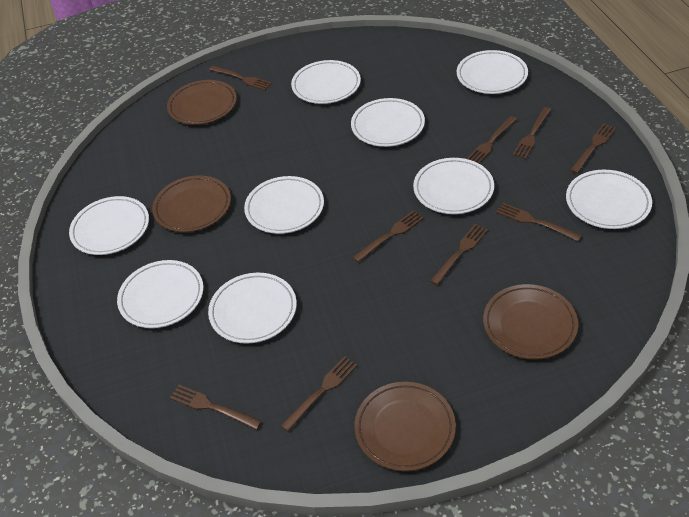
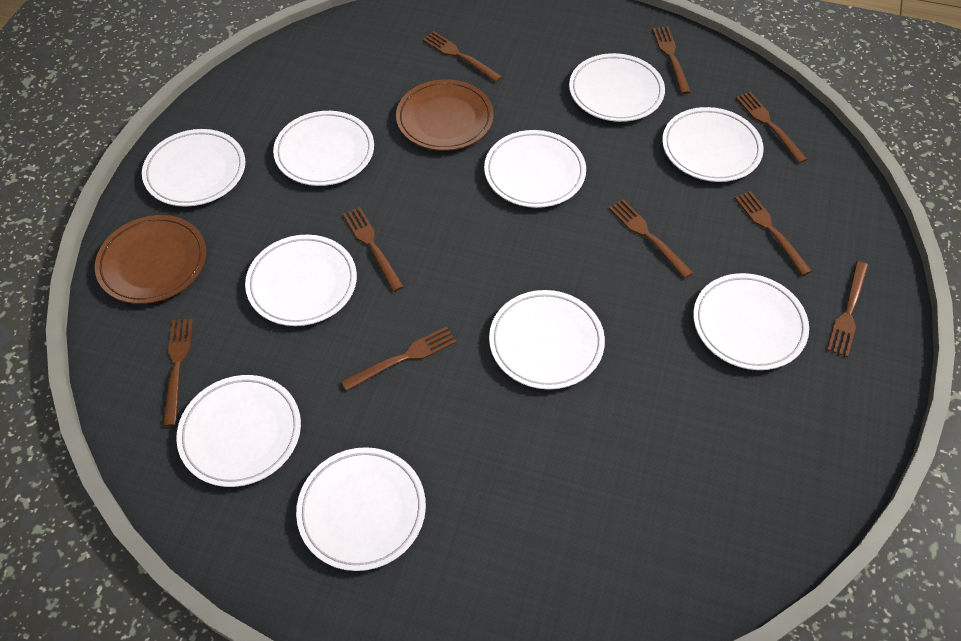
brown plate: 4 -> 2
white plate: 9 -> 10

